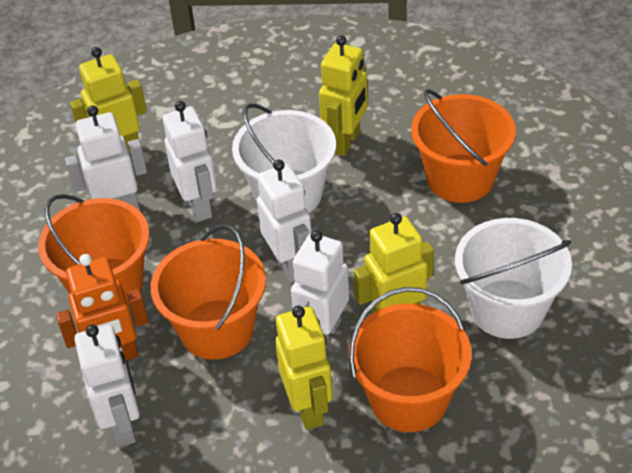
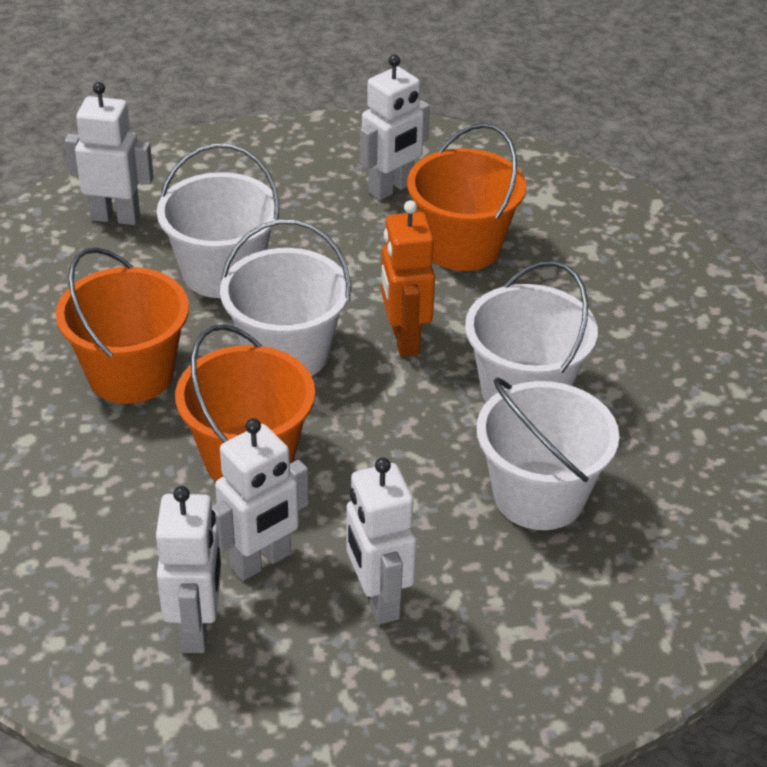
orange bucket: 4 -> 3
white bucket: 2 -> 4
yellow robot: 4 -> 0

